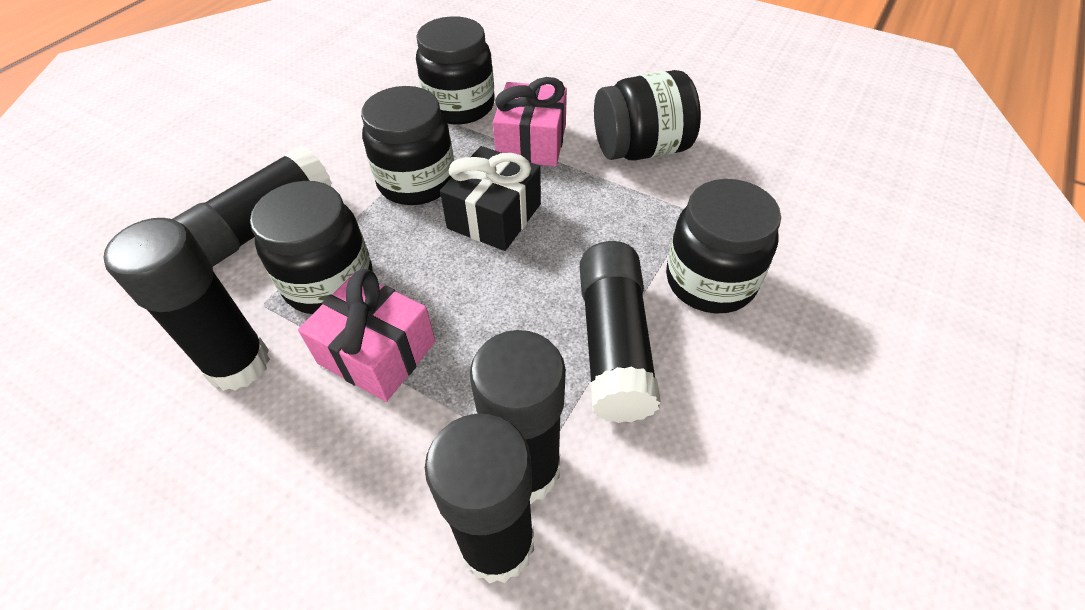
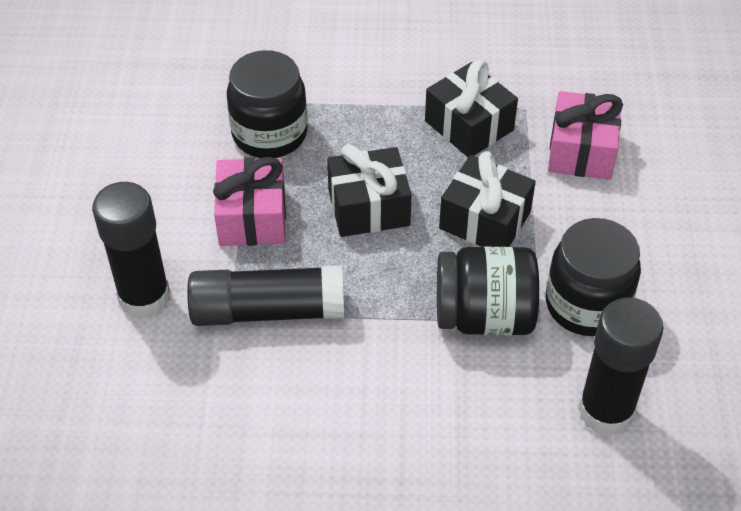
black gift: 1 -> 3
black glue stick: 5 -> 3
black jar: 5 -> 3

